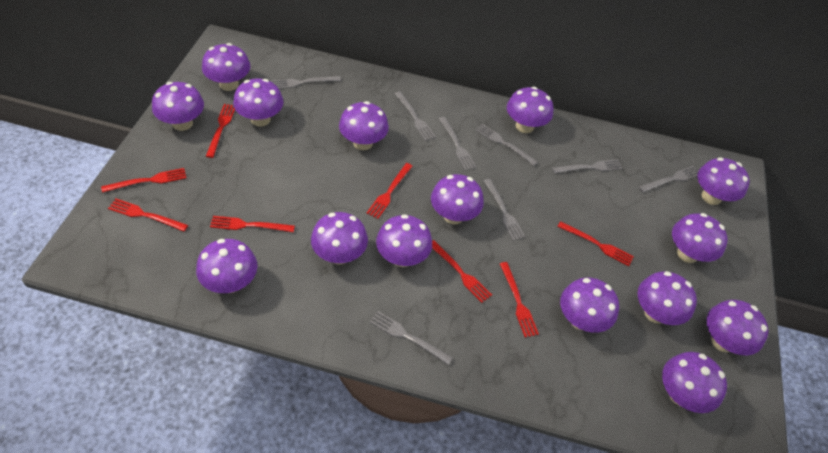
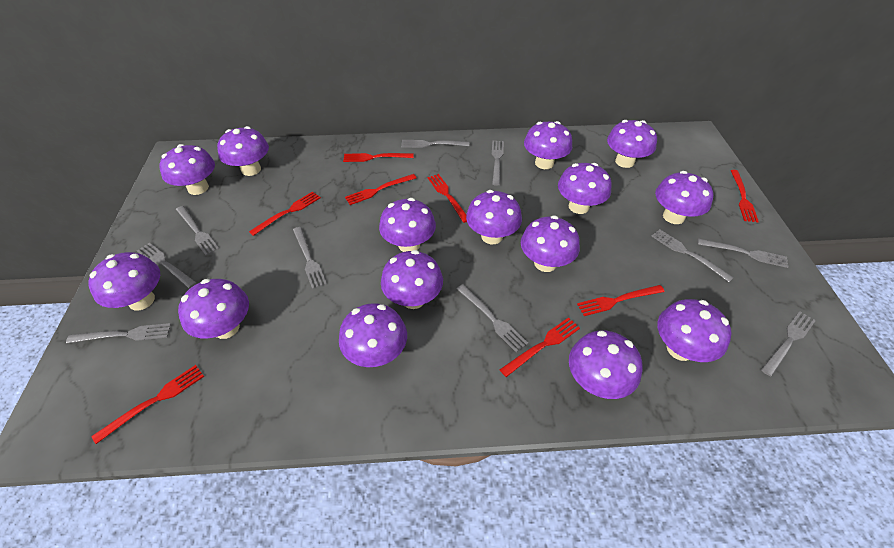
grey fork: 8 -> 10

